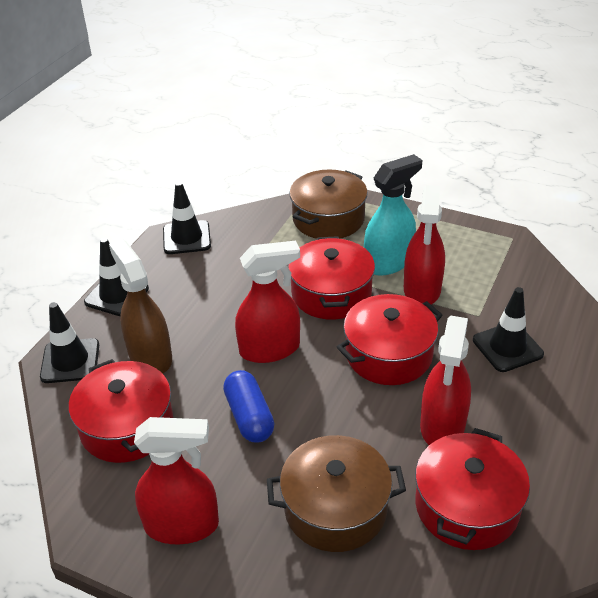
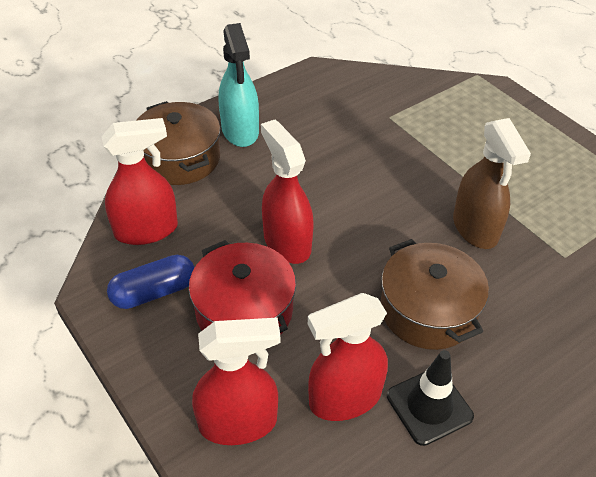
black traffic cone: 4 -> 1
red pot: 4 -> 1

